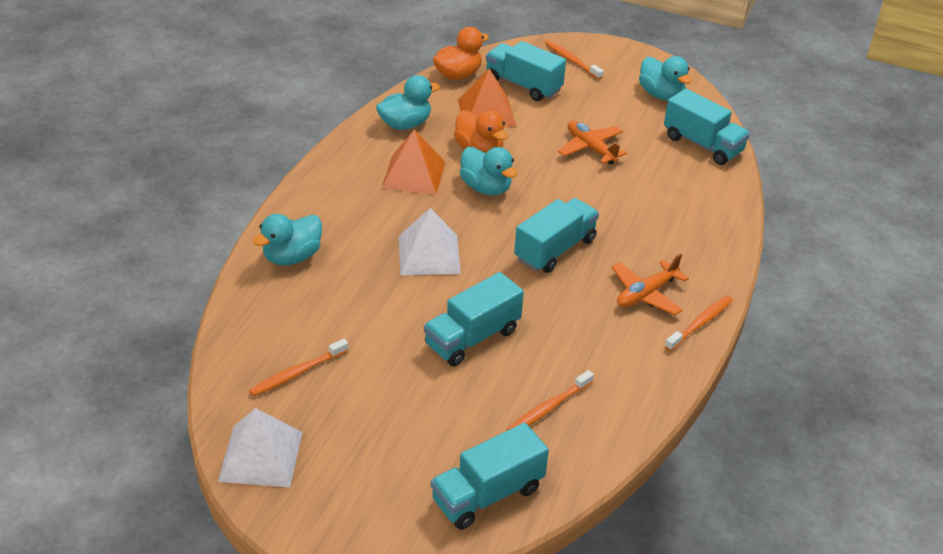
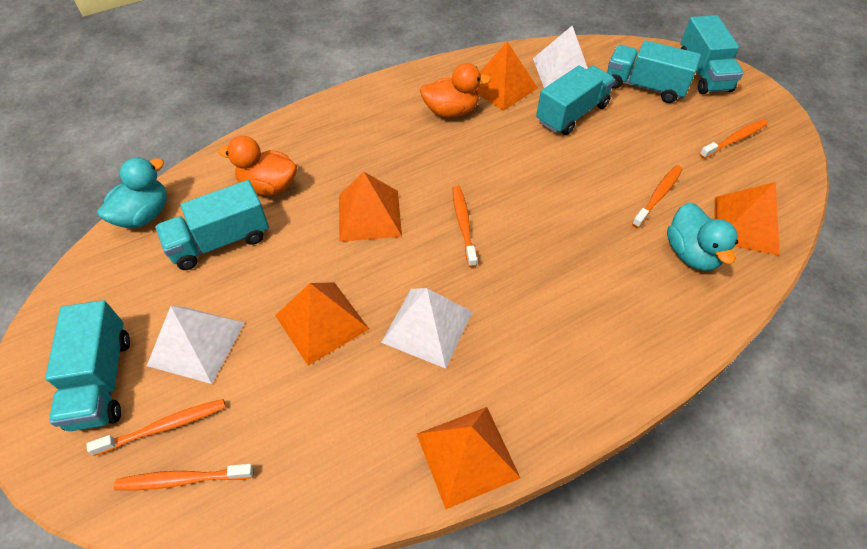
orange plane: 2 -> 0
orange pyramid: 2 -> 5
orange toothbrush: 4 -> 5
turquoise duck: 4 -> 2
white pyramid: 2 -> 3

